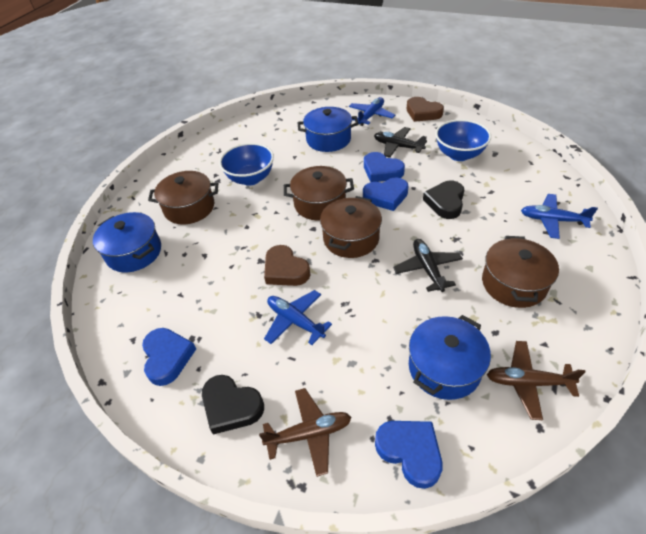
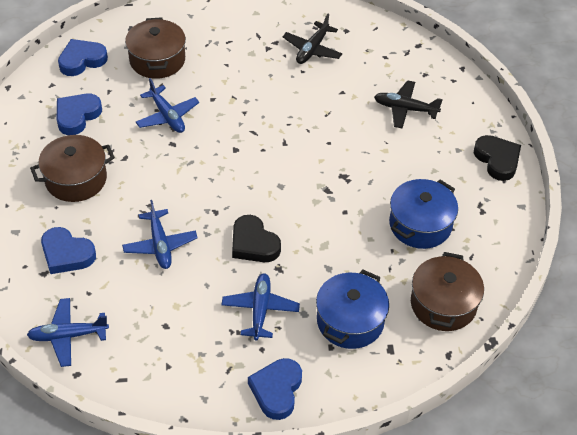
blue bowl: 2 -> 0
blue plane: 3 -> 4
blue pot: 3 -> 2
brown heart: 2 -> 0
brown plane: 2 -> 0
brown pot: 4 -> 3

